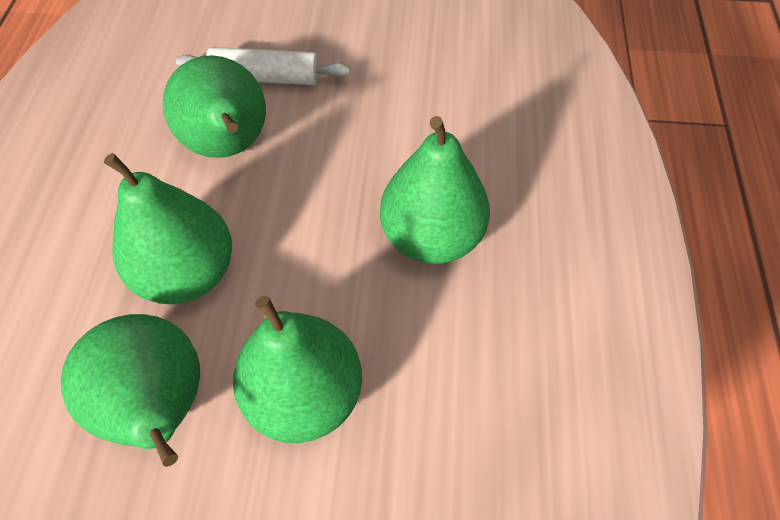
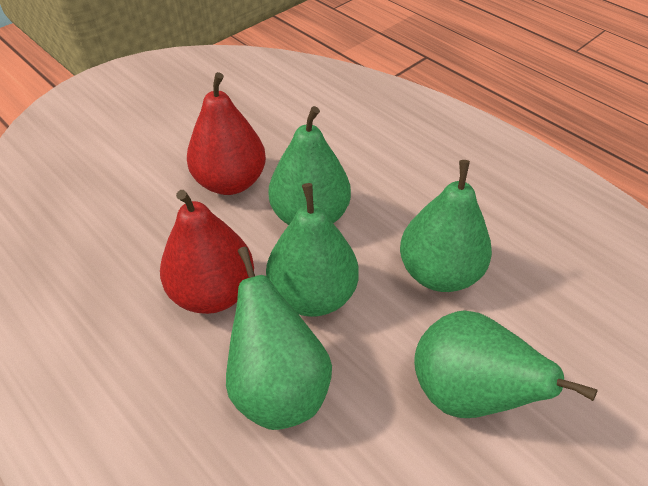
red pear: 0 -> 2
white rolling pin: 1 -> 0

